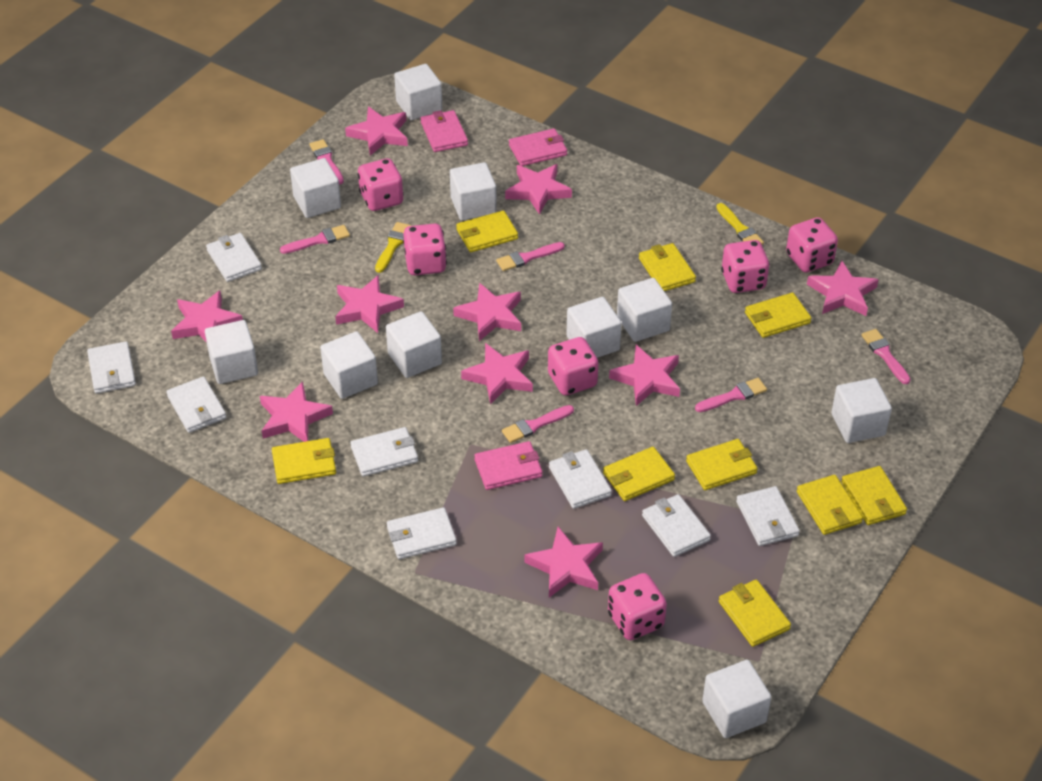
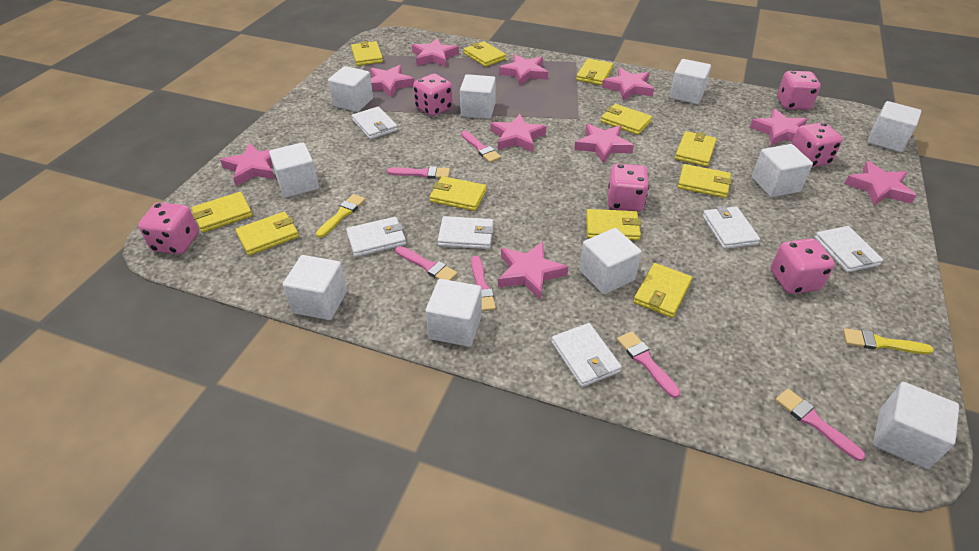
pink wallet: 3 -> 0
white wallet: 8 -> 6
yellow wallet: 9 -> 11

